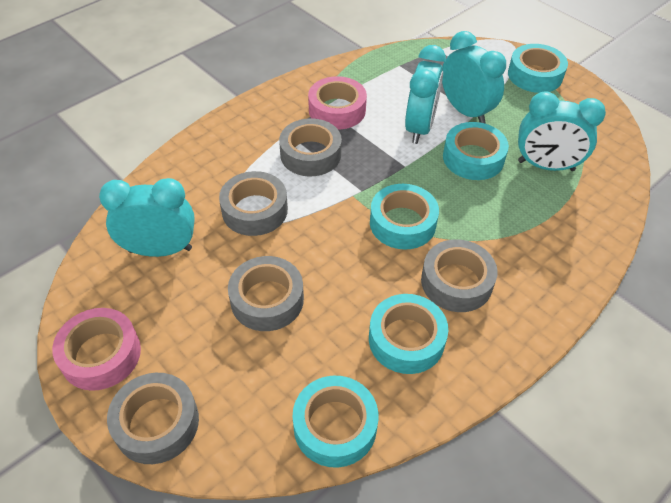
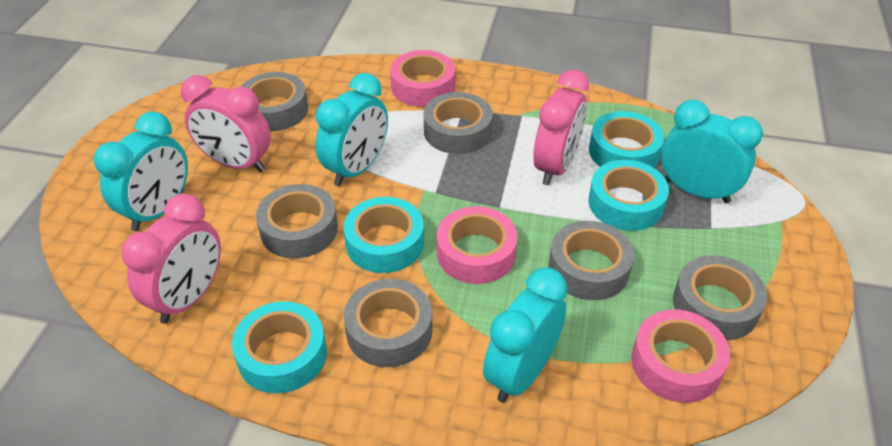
grey tape: 5 -> 6
pink clock: 0 -> 3
pink tape: 2 -> 3
turquoise tape: 5 -> 4

